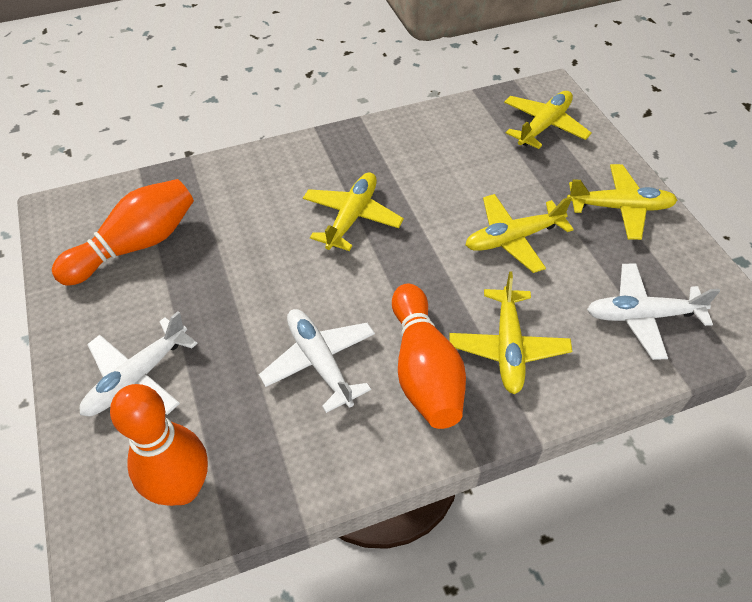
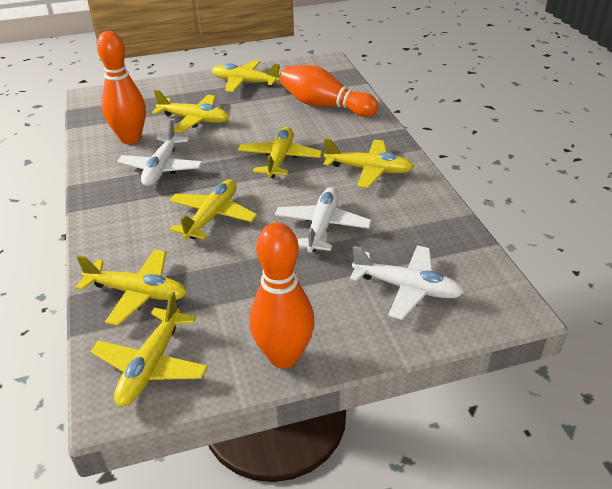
yellow plane: 5 -> 7

